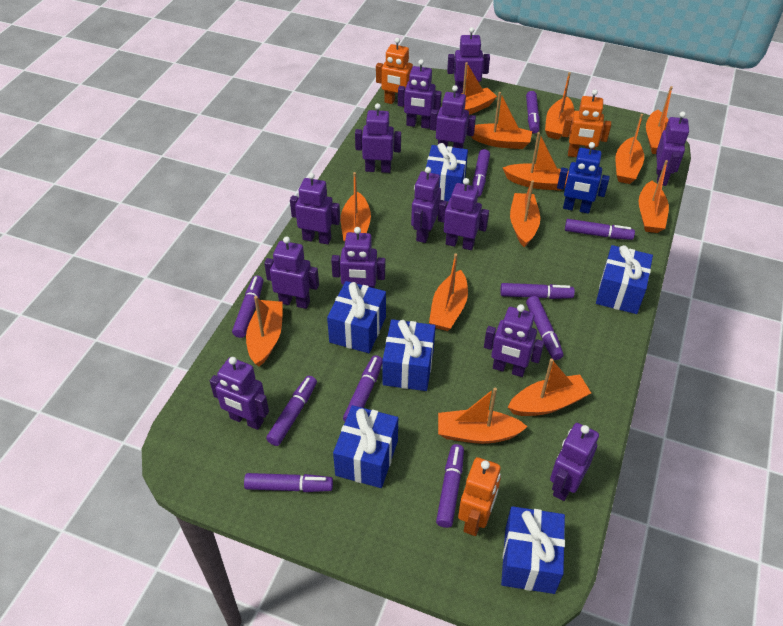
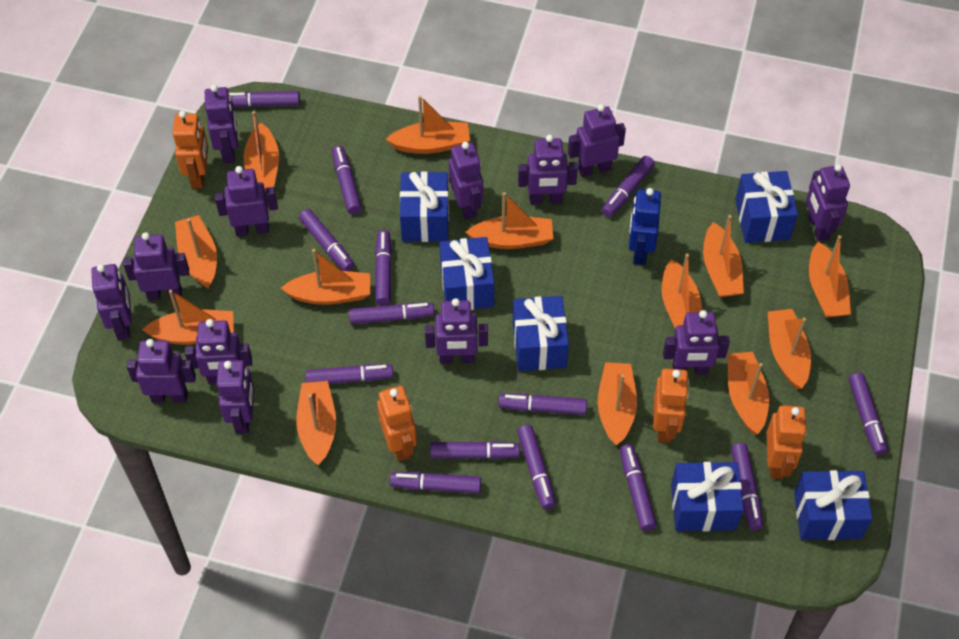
orange robot: 3 -> 4
purple marker: 10 -> 14

